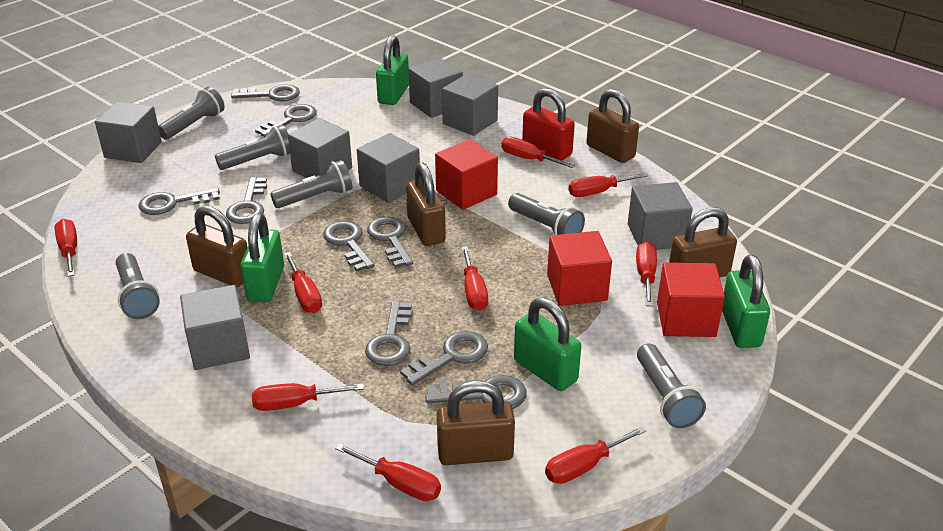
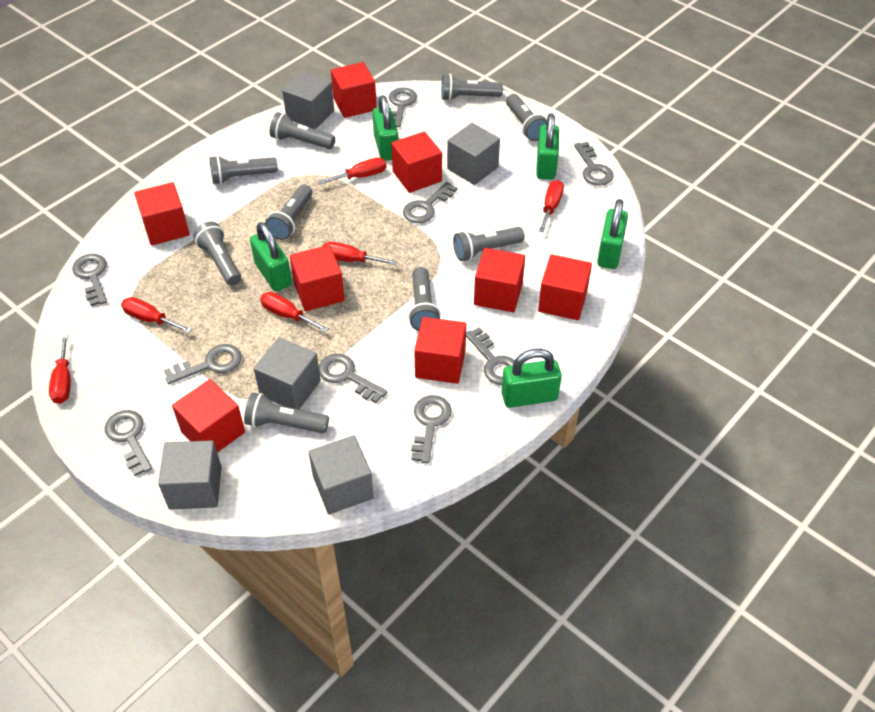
brown padlock: 5 -> 0
green padlock: 4 -> 5
grey cube: 7 -> 5
grey flashlight: 6 -> 9
red cube: 3 -> 8
red padlock: 1 -> 0
red screwdriver: 9 -> 6

